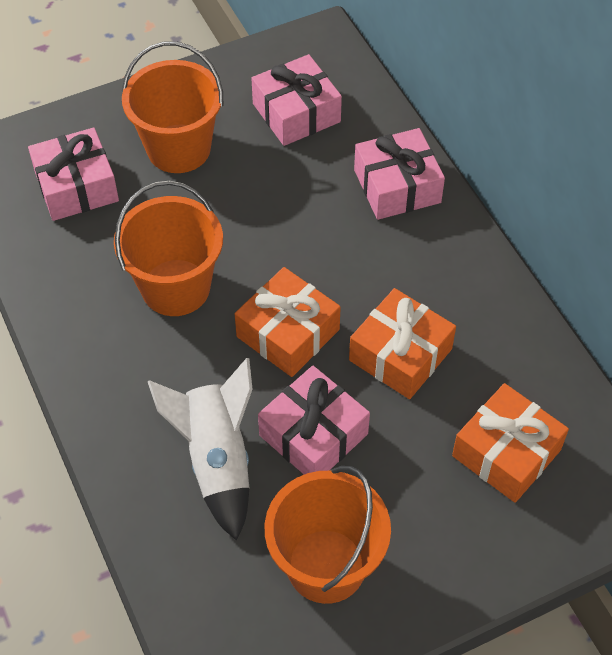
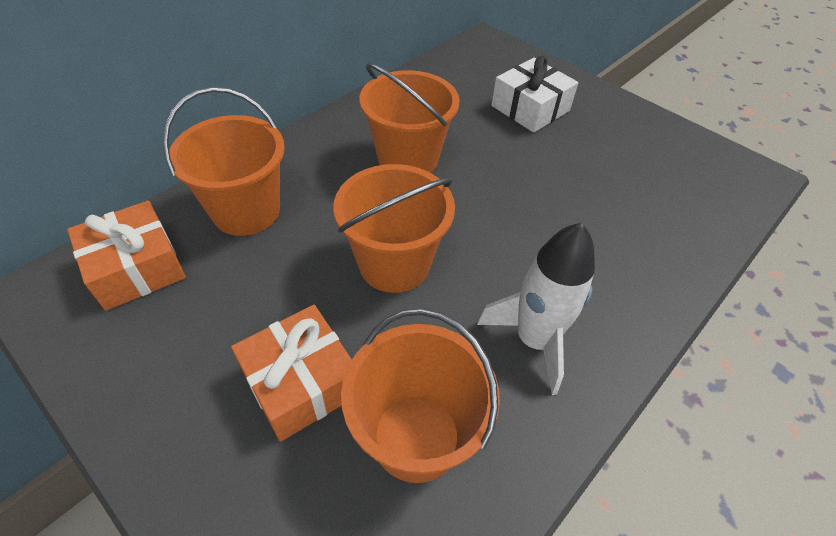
orange bucket: 3 -> 4
orange gift: 3 -> 2
pink gift: 4 -> 0
white gift: 0 -> 1

